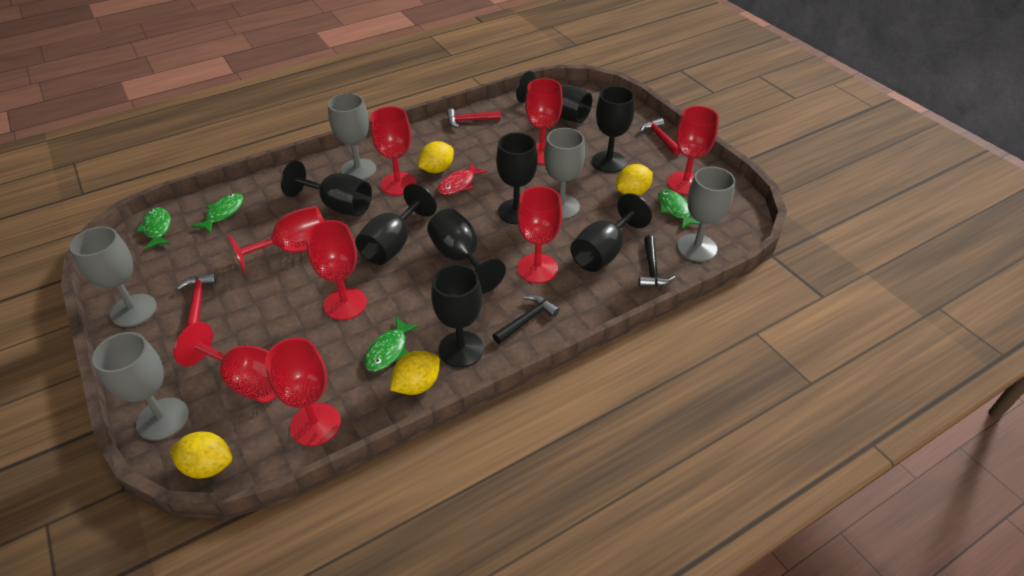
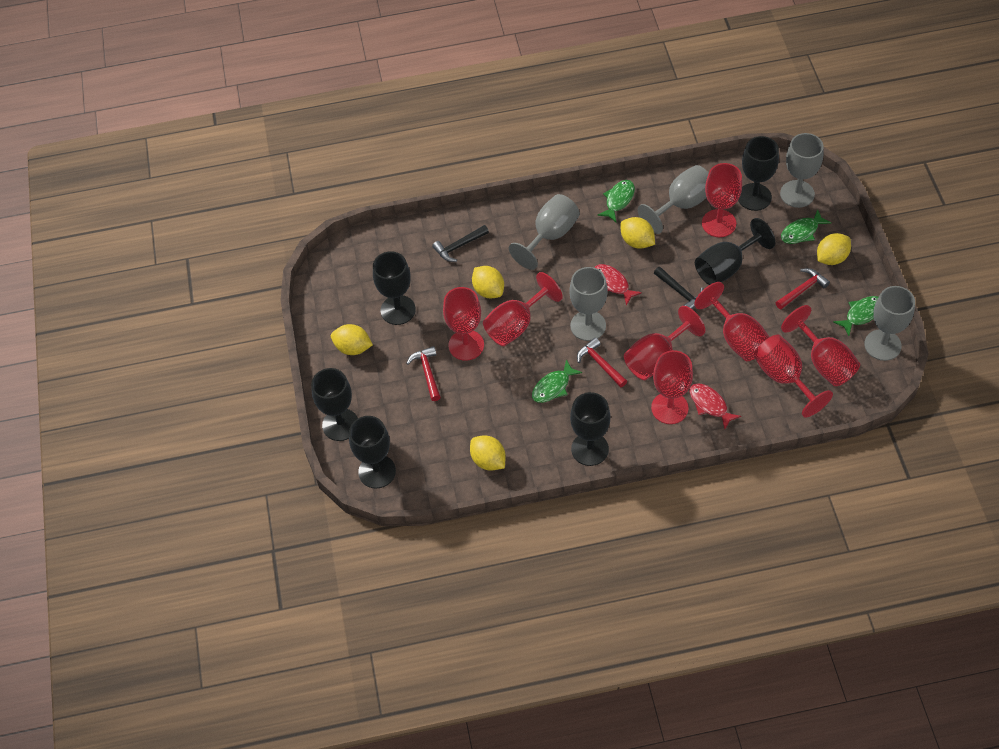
black goblet: 8 -> 6
red fish: 1 -> 2
yellow lemon: 4 -> 5

